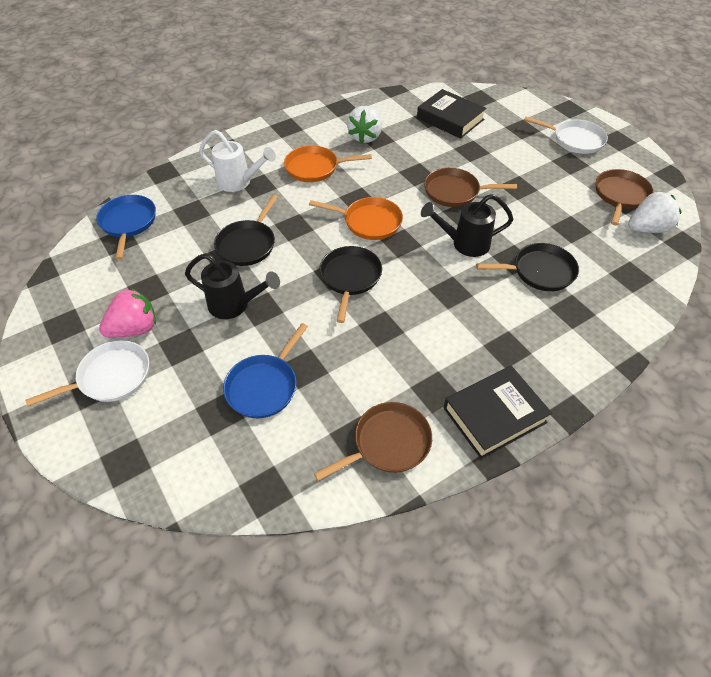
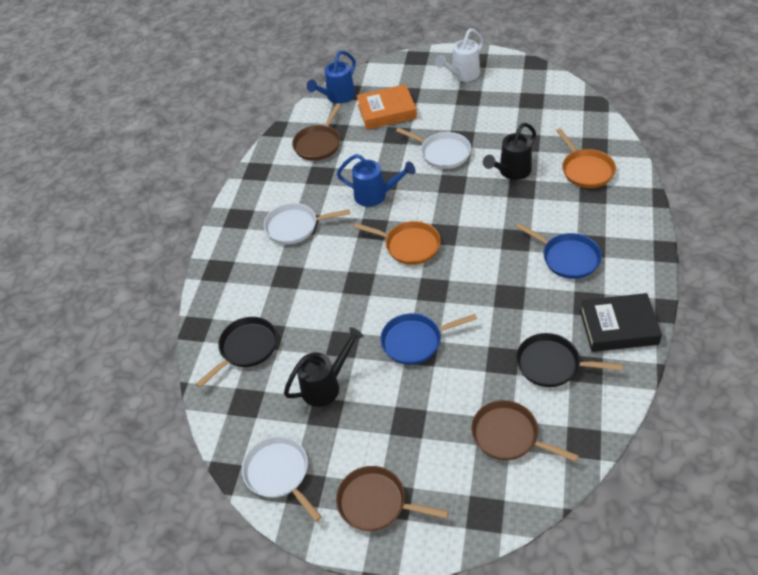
black book: 2 -> 1
black pan: 3 -> 2
blue watering can: 0 -> 2
orange book: 0 -> 1
pink strawberry: 1 -> 0
white pan: 2 -> 3
white strawberry: 2 -> 0

